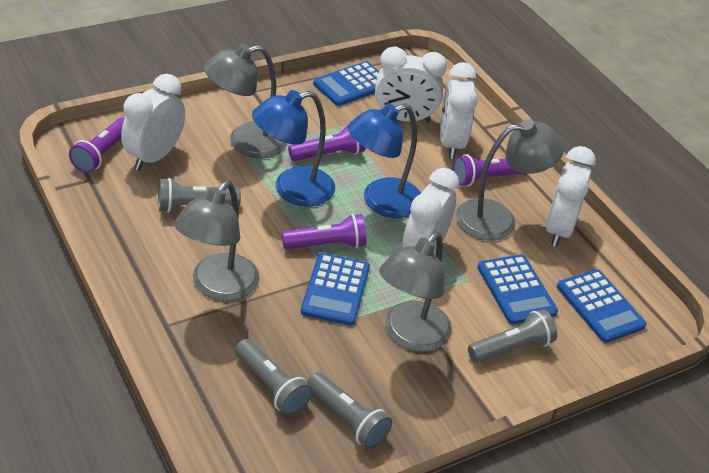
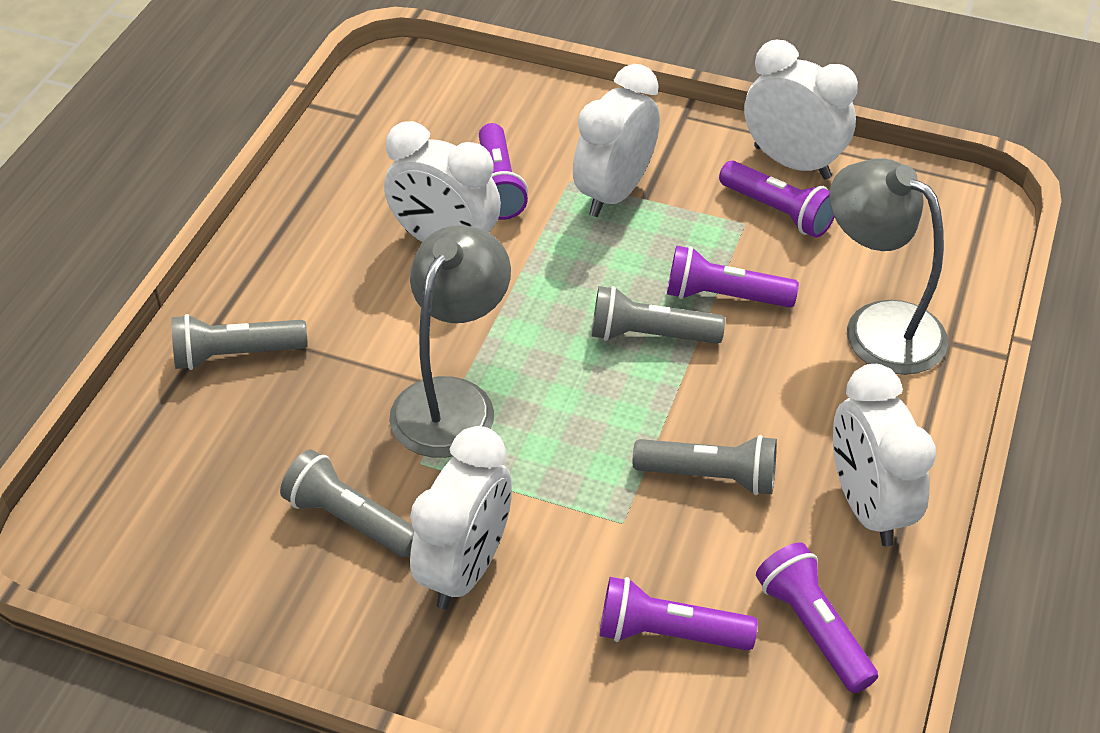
blue calculator: 4 -> 0
blue lamp: 2 -> 0
grey lamp: 4 -> 2
purple flashlight: 4 -> 5

